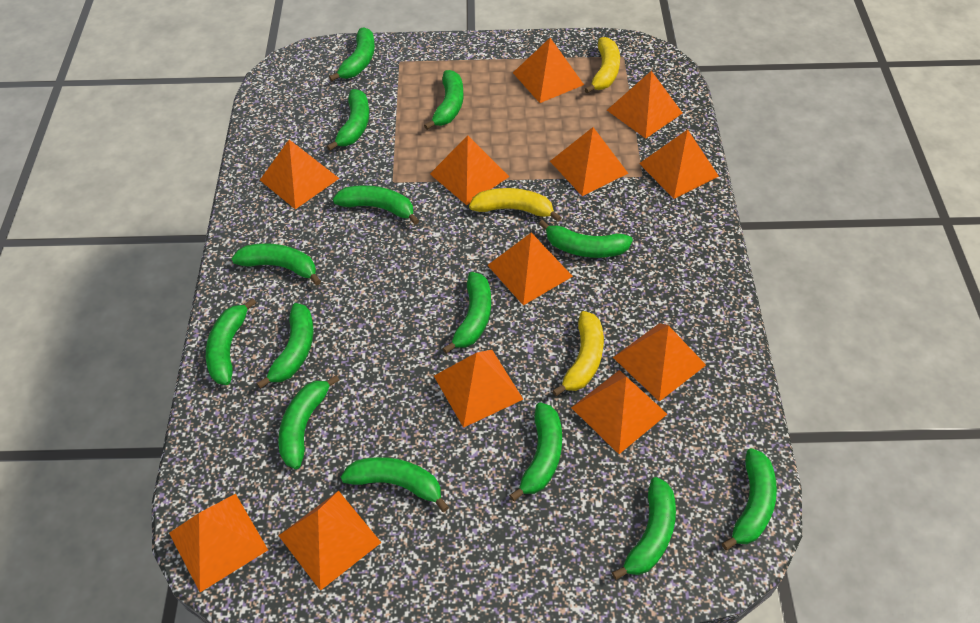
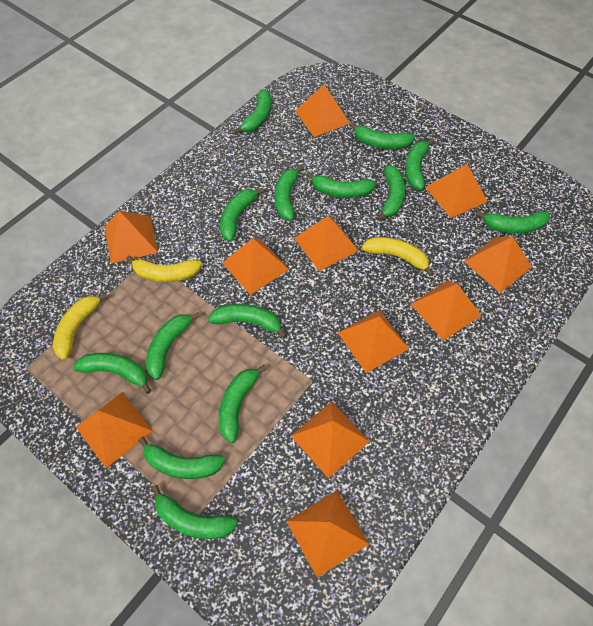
orange pyramid: 12 -> 11

